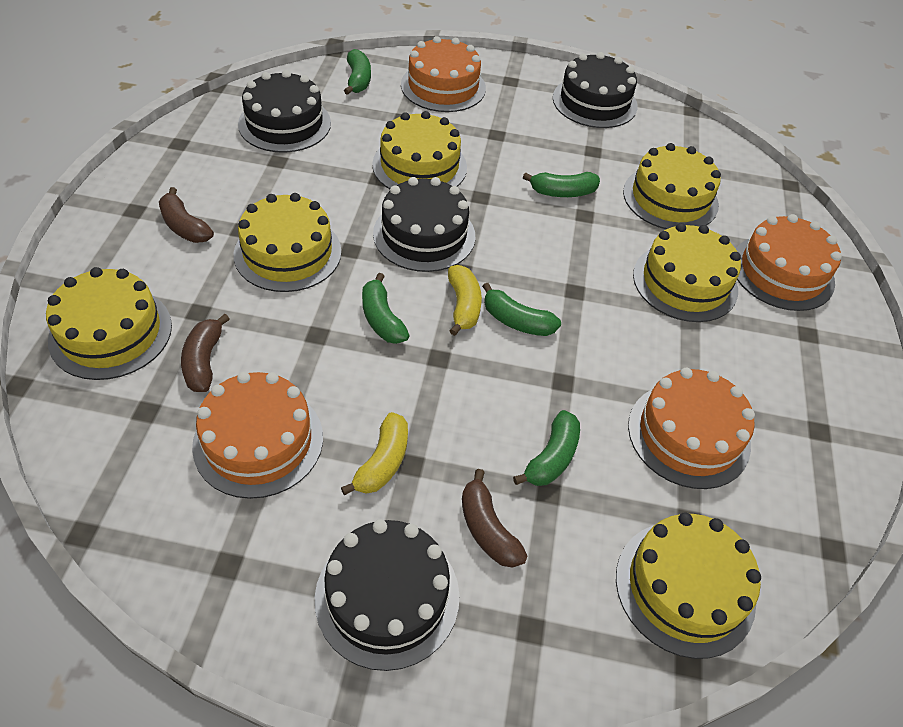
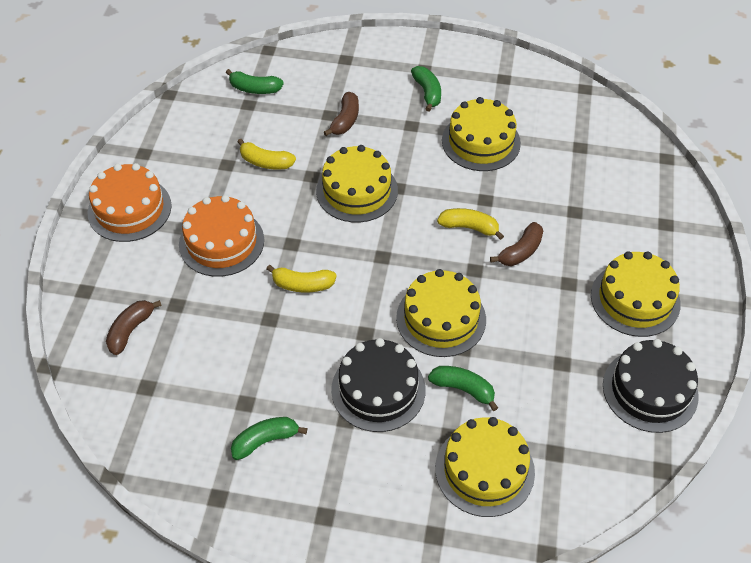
black cake: 4 -> 2
green banana: 5 -> 4
orange cake: 4 -> 2
yellow banana: 2 -> 3
yellow cake: 6 -> 5

